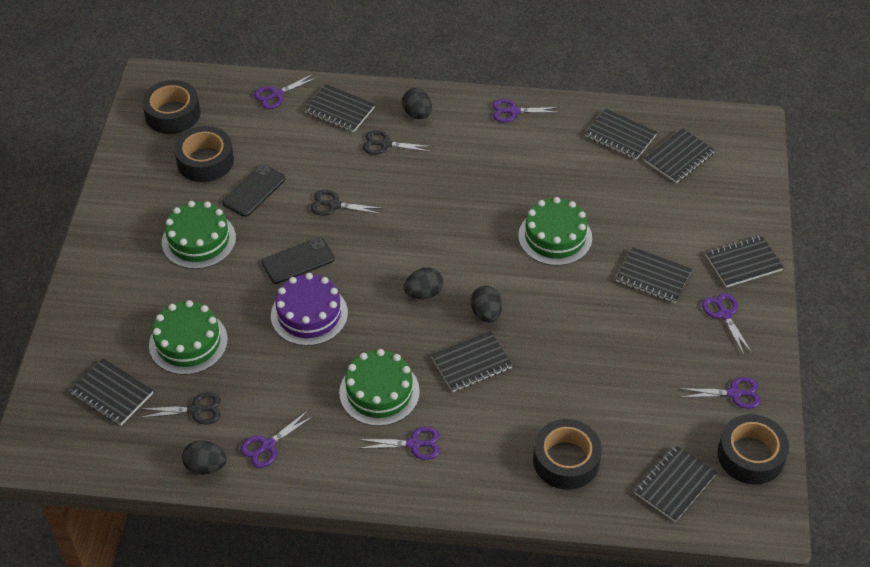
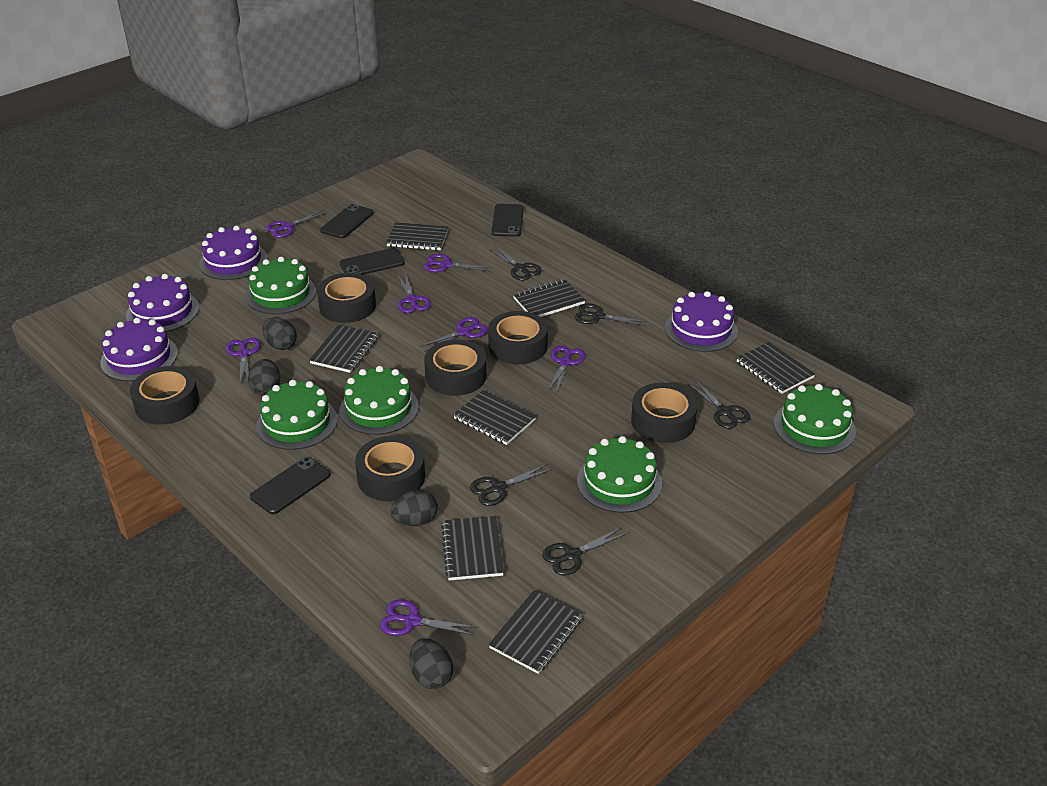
black notebook: 8 -> 7
black phone: 2 -> 4
black scissors: 3 -> 5
black tape: 4 -> 6
green cake: 4 -> 5
purple cake: 1 -> 4
purple scissors: 6 -> 7

